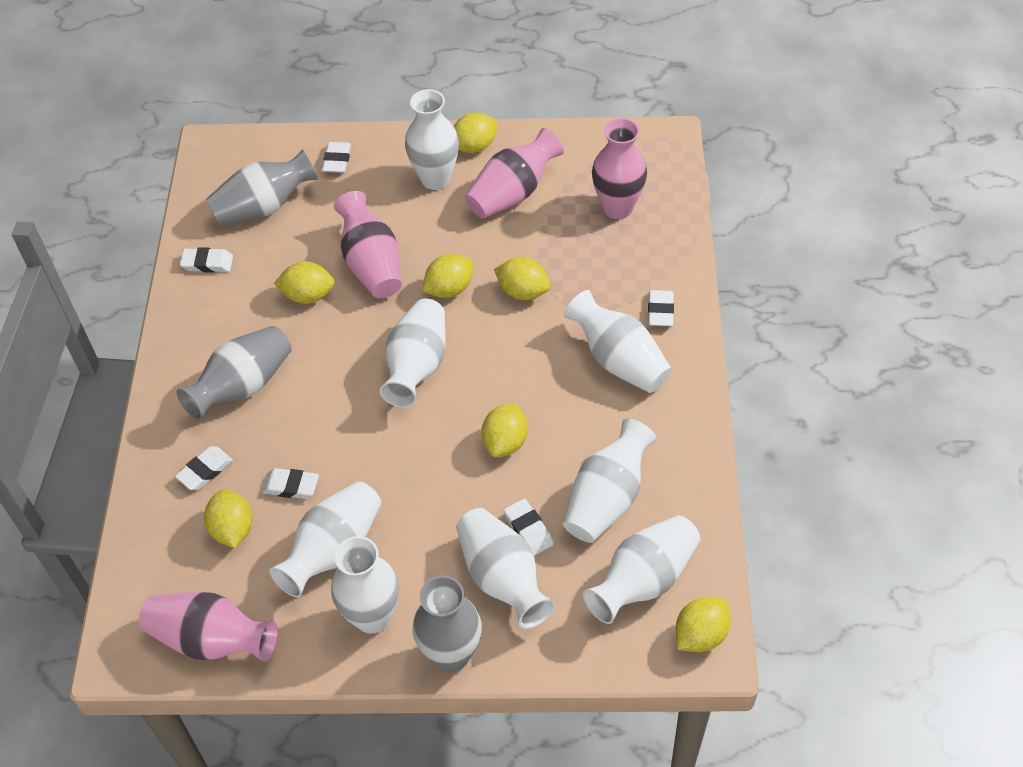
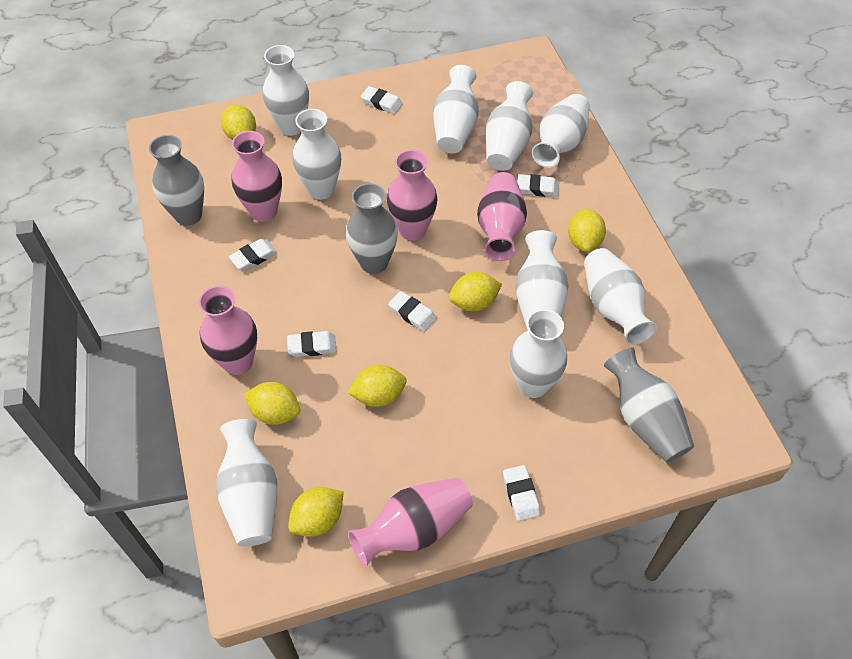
pink vase: 4 -> 5
white vase: 8 -> 9
yellow lemon: 7 -> 6

